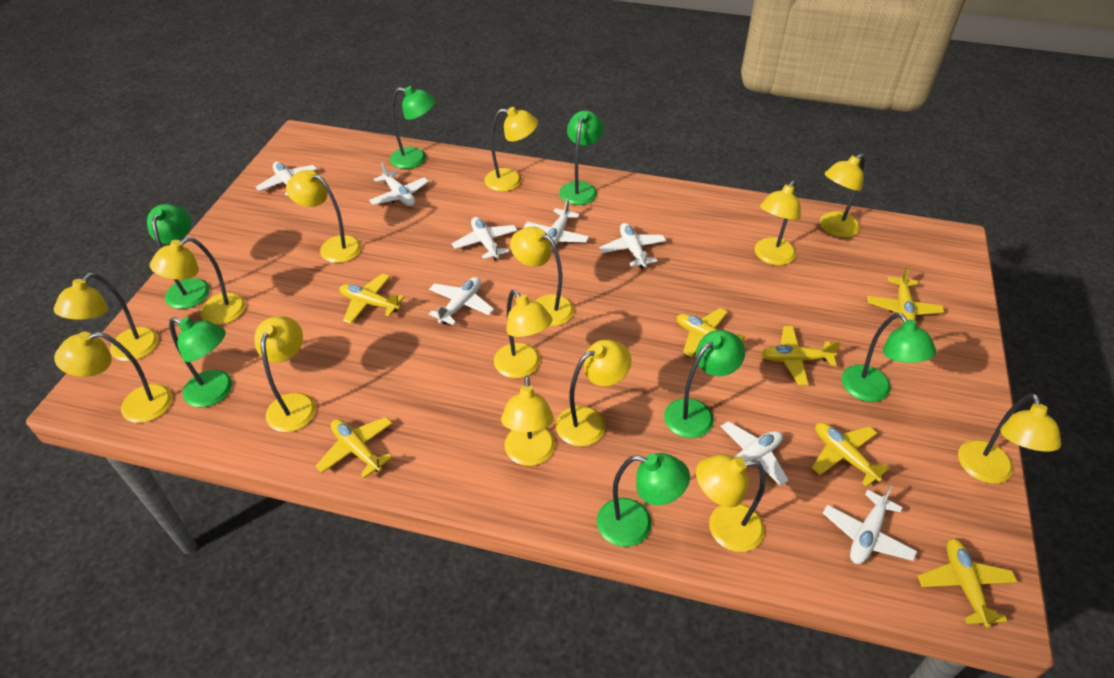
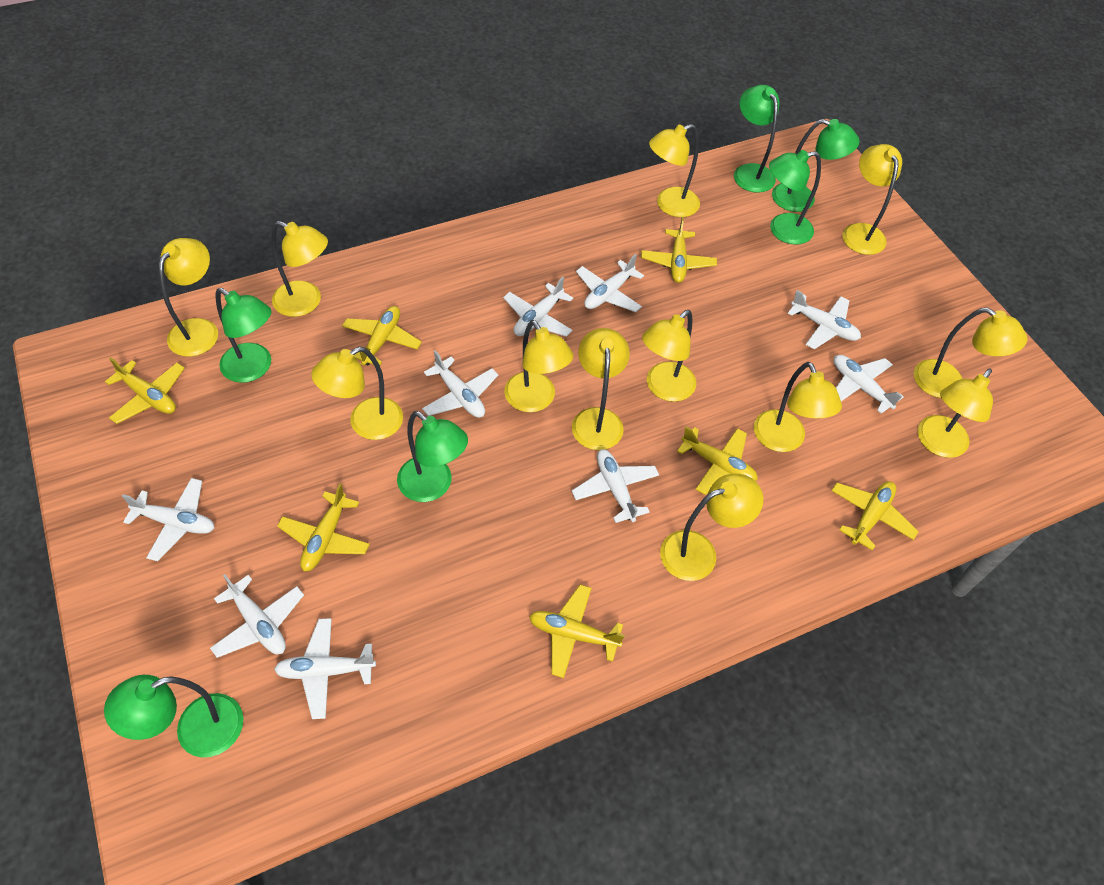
green lamp: 7 -> 6
white plane: 8 -> 9
yellow lamp: 14 -> 12

